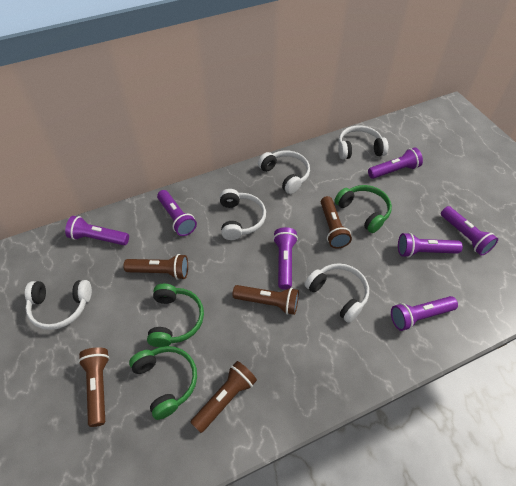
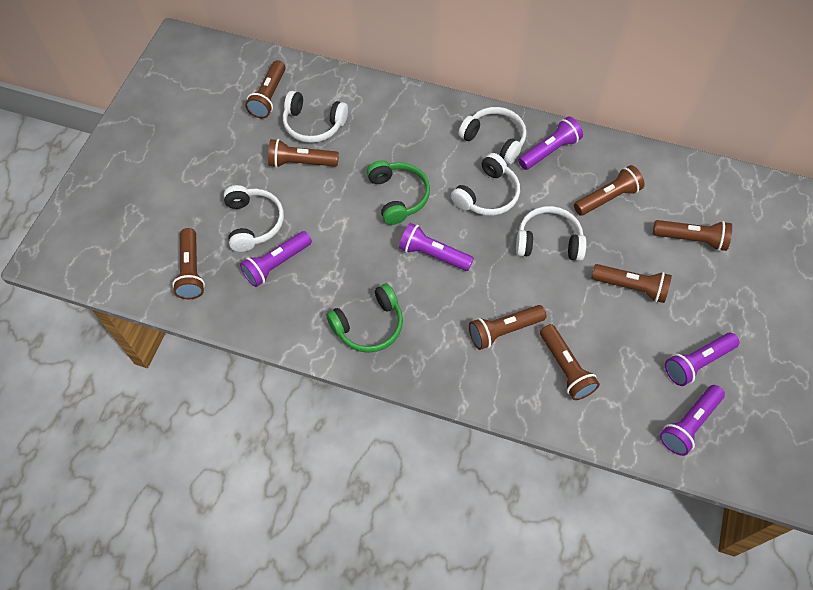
brown flashlight: 5 -> 8
green headphones: 3 -> 2
purple flashlight: 7 -> 5

